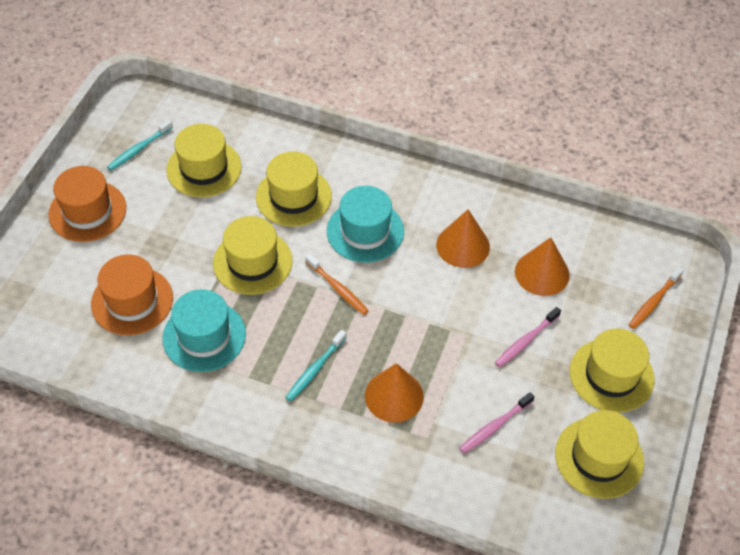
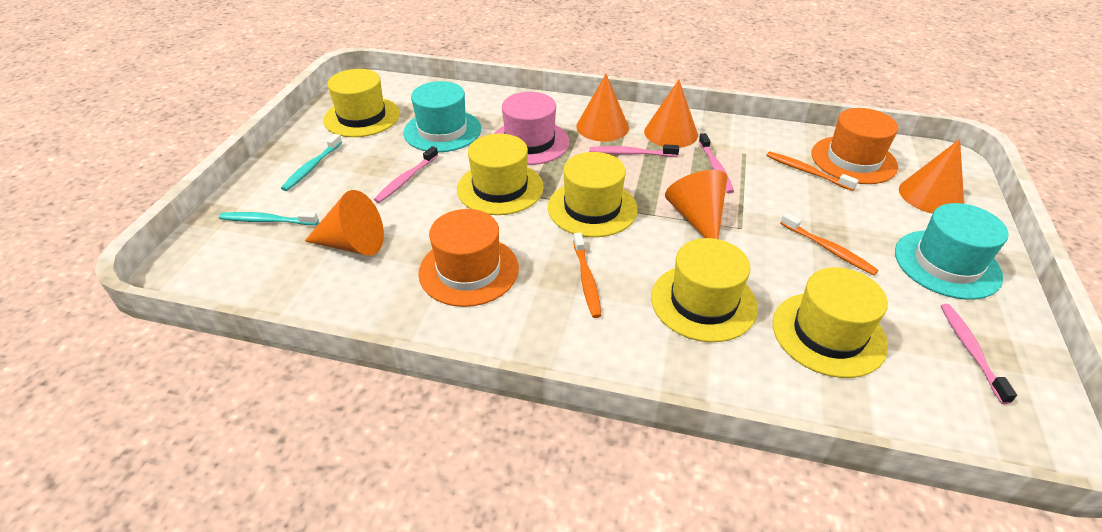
orange cone: 3 -> 5
orange toothbrush: 2 -> 3
pink hat: 0 -> 1
pink toothbrush: 2 -> 4

